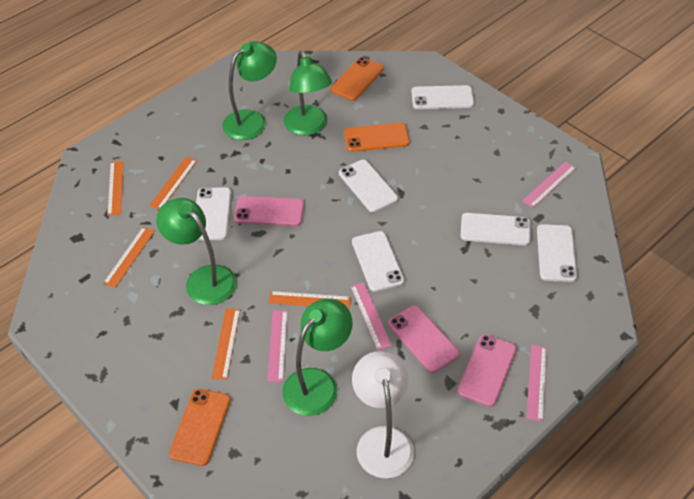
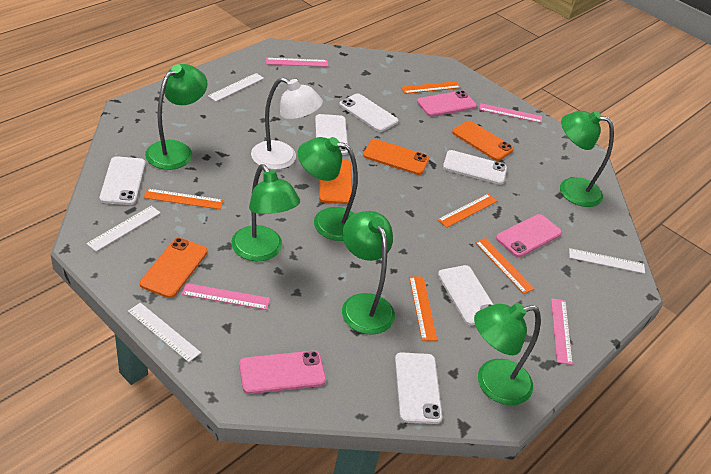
green lamp: 4 -> 6
orange phone: 3 -> 4
white ruler: 0 -> 4

